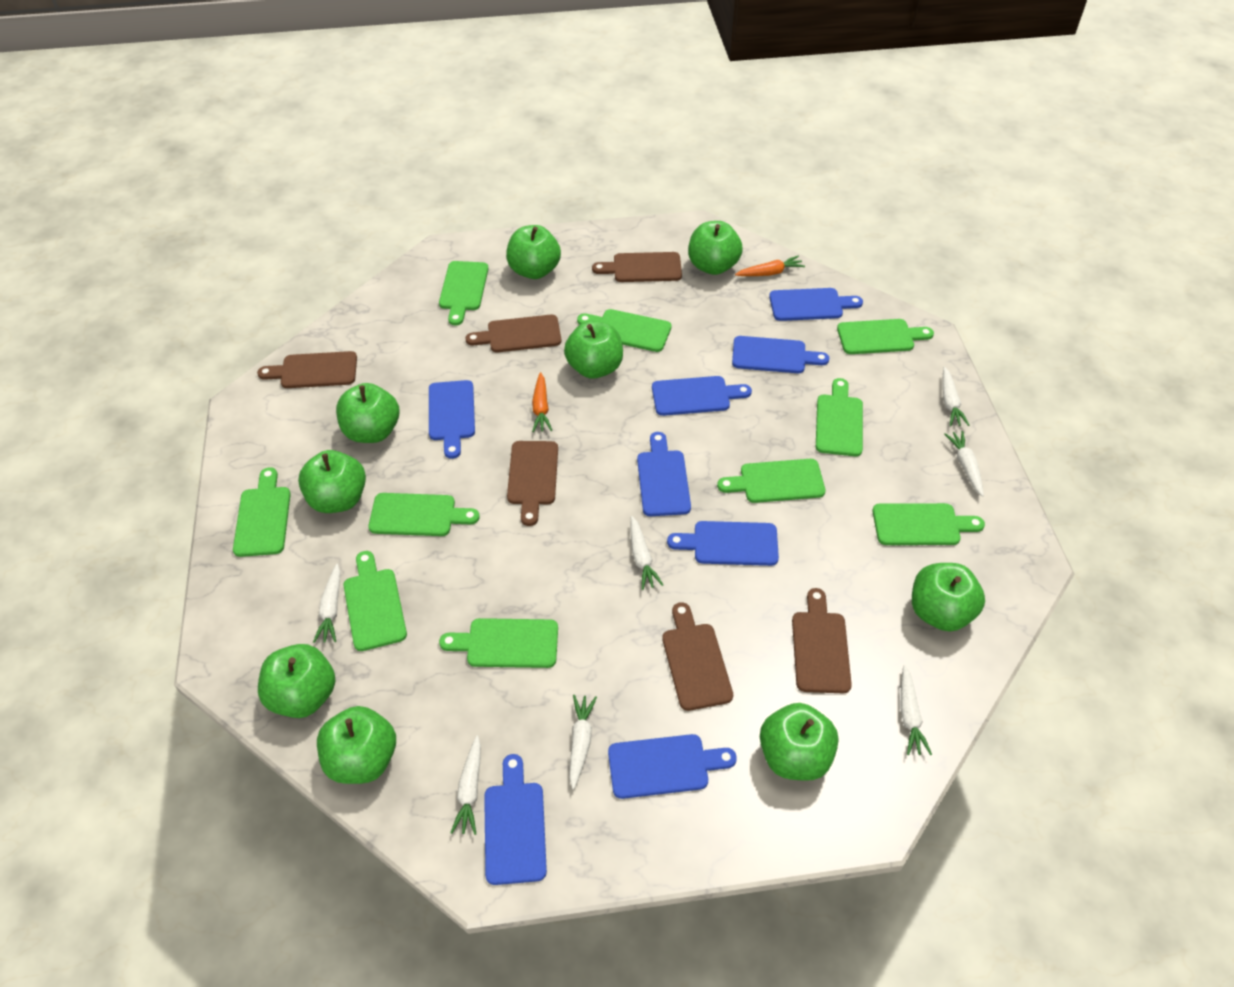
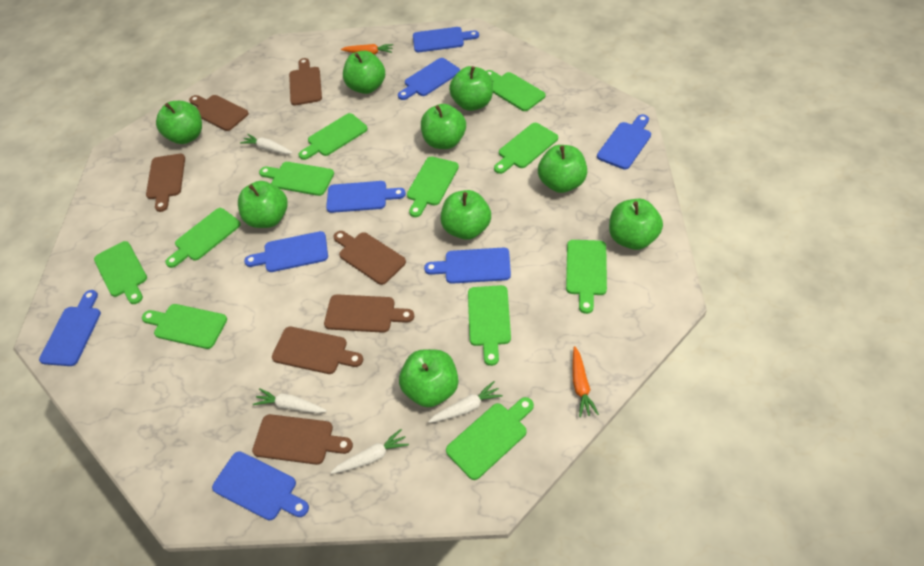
brown cutting board: 6 -> 7
green cutting board: 10 -> 11
white carrot: 7 -> 4

